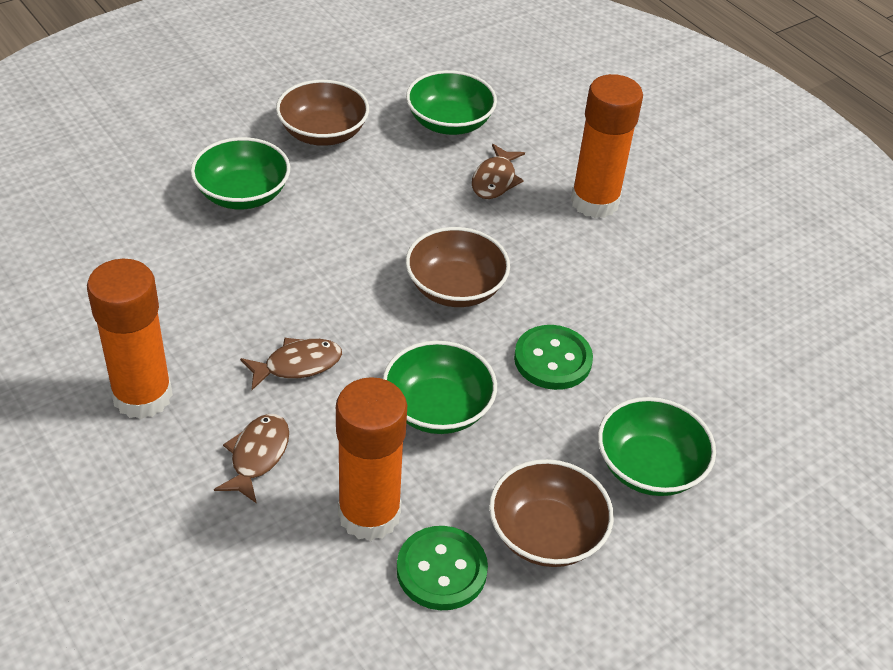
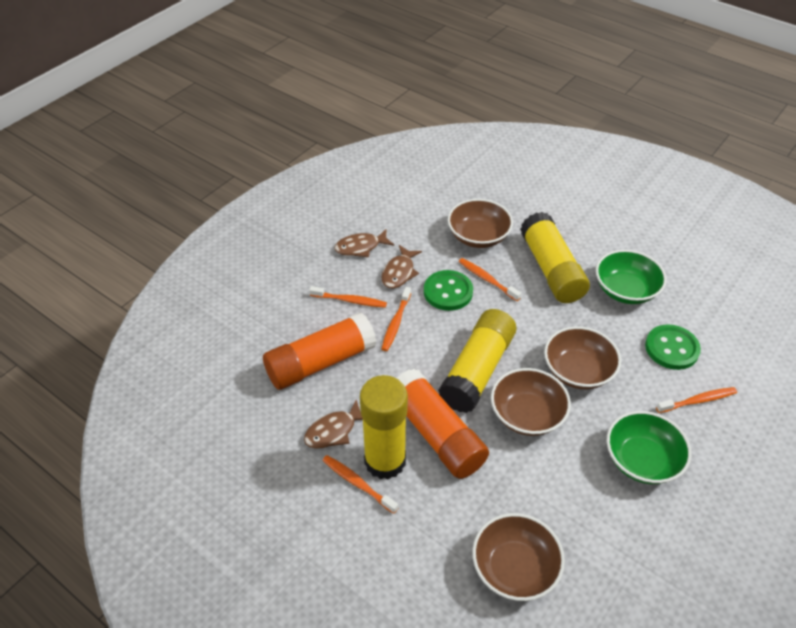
brown bowl: 3 -> 4
green bowl: 4 -> 2
orange glue stick: 3 -> 2
orange toothbrush: 0 -> 5
yellow glue stick: 0 -> 3

